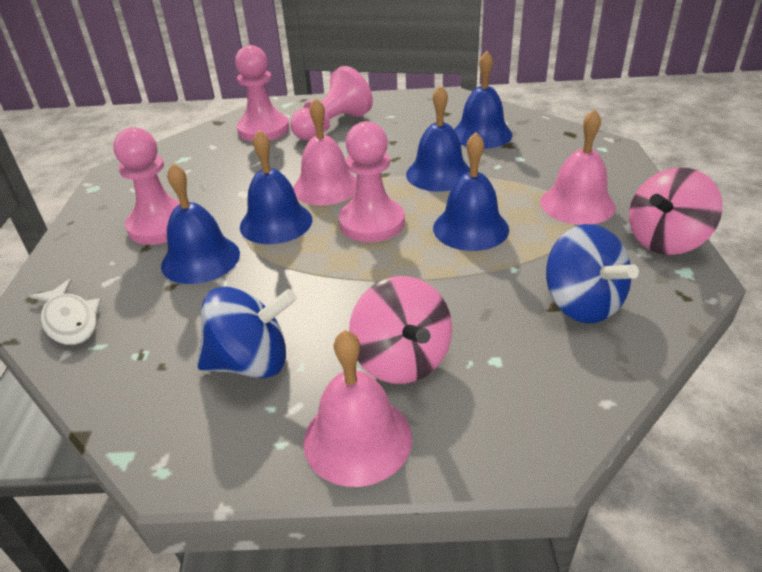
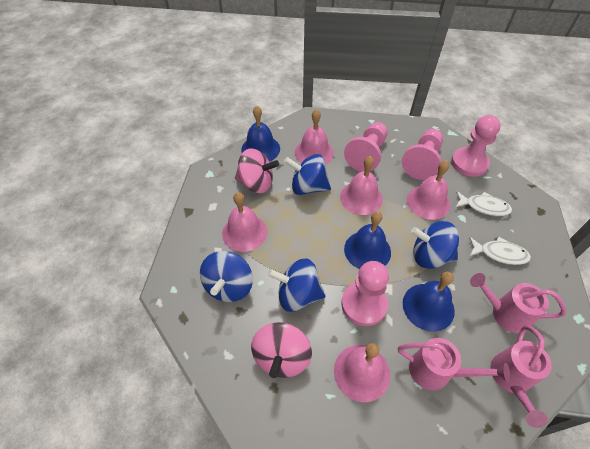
blue bell: 5 -> 3
blue spinning top: 2 -> 4
pink bell: 3 -> 5
pink watering can: 0 -> 3
white fish: 1 -> 2

